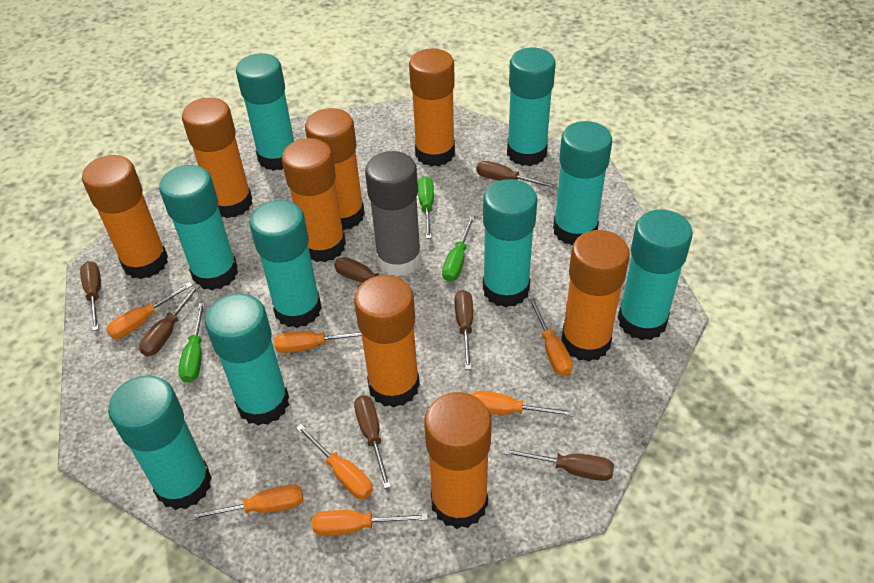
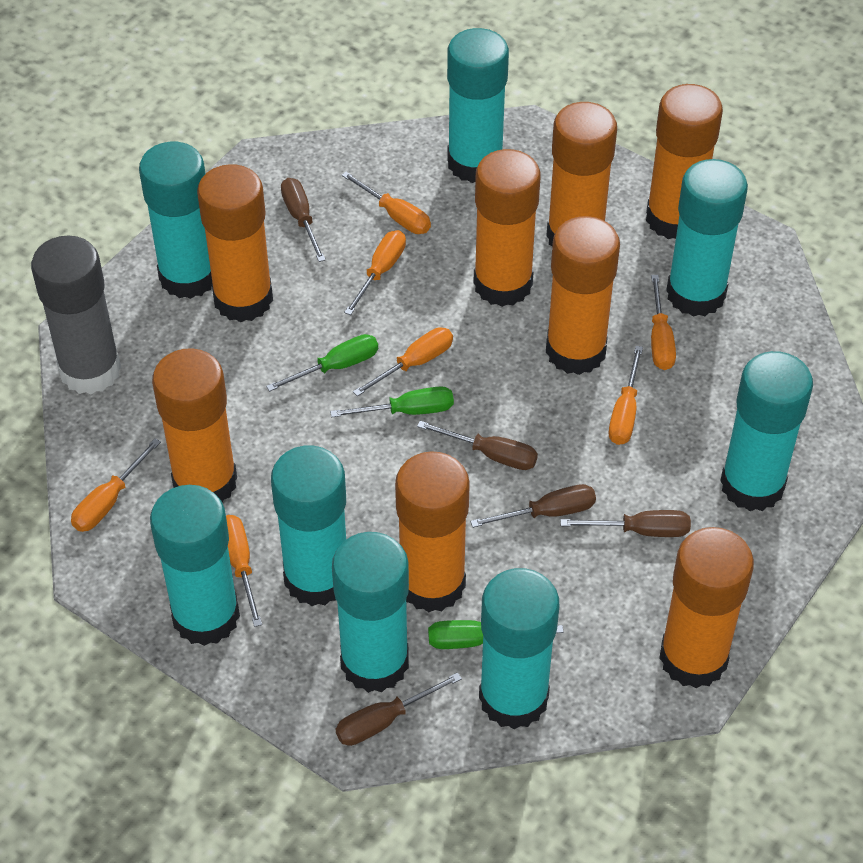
brown screwdriver: 7 -> 5
turquoise glue stick: 9 -> 8

